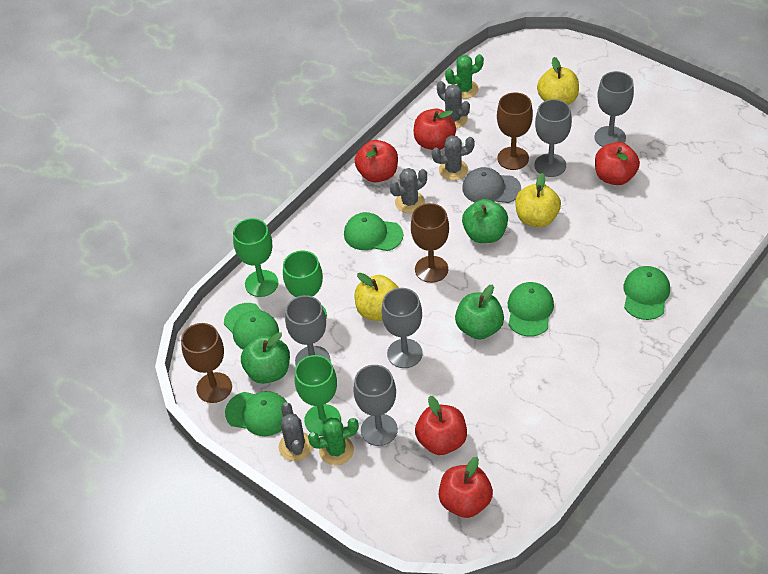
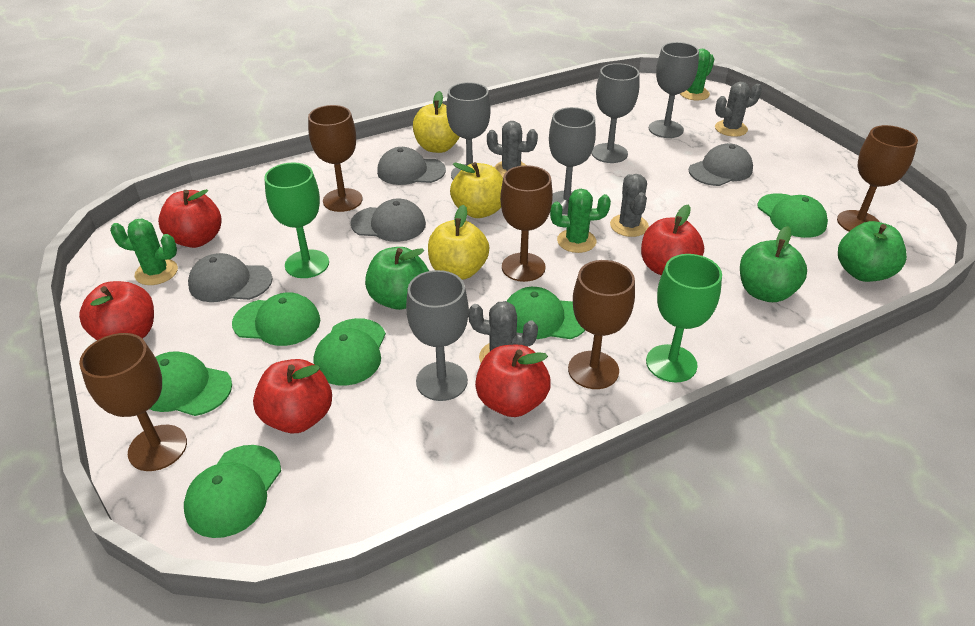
brown goblet: 3 -> 5
green cactus: 2 -> 3
green cap: 5 -> 6
green goblet: 3 -> 2
grey cap: 1 -> 4

